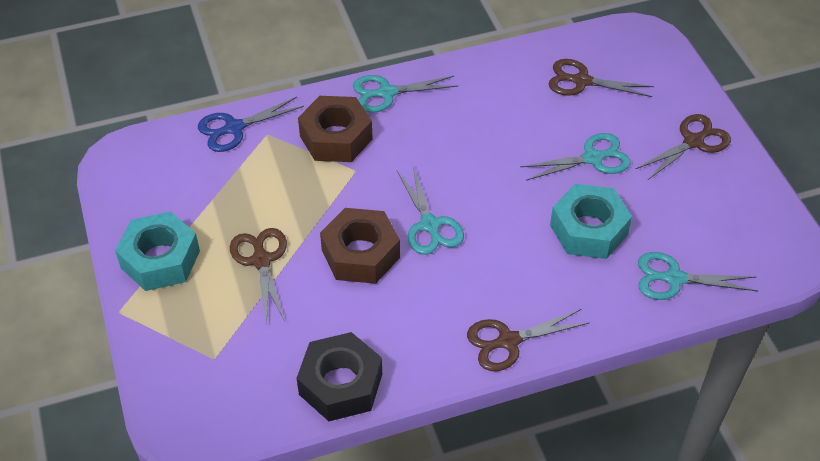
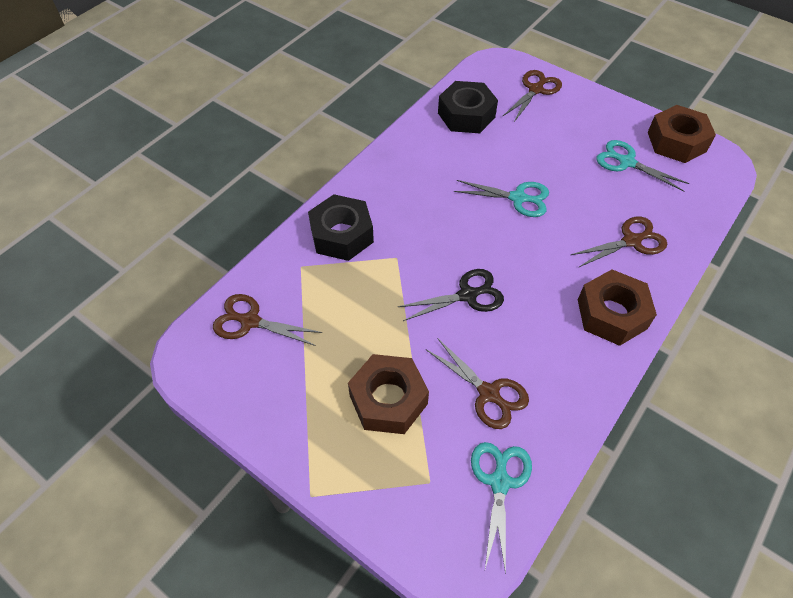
black nut: 1 -> 2
black scissors: 0 -> 1
blue scissors: 1 -> 0
brown nut: 2 -> 3
turquoise nut: 2 -> 0
turquoise scissors: 4 -> 3

